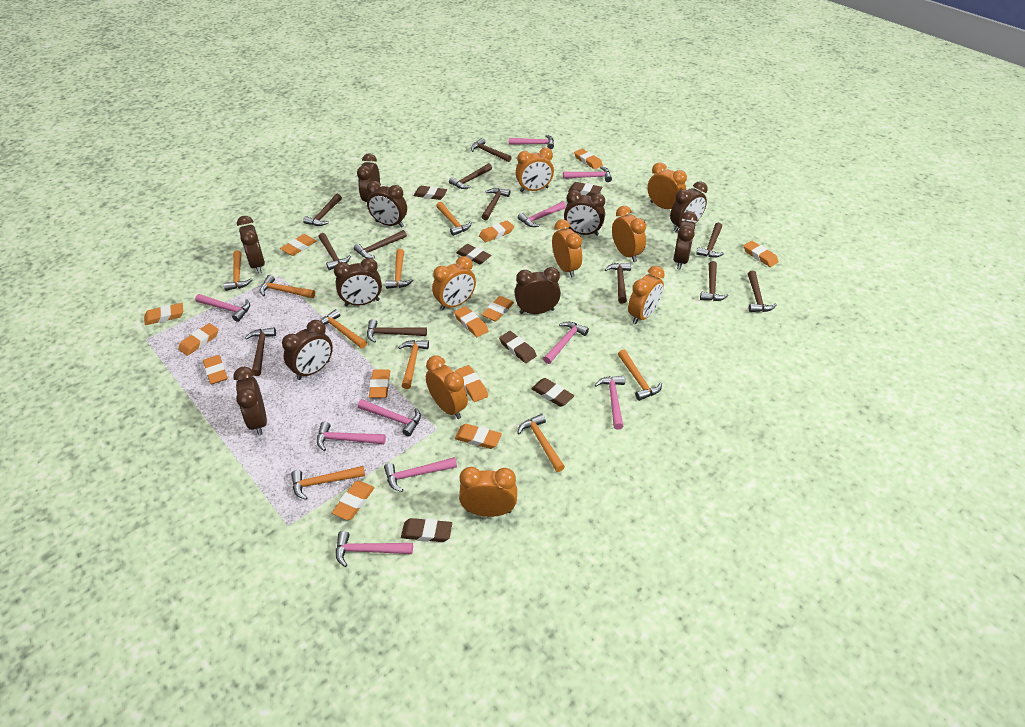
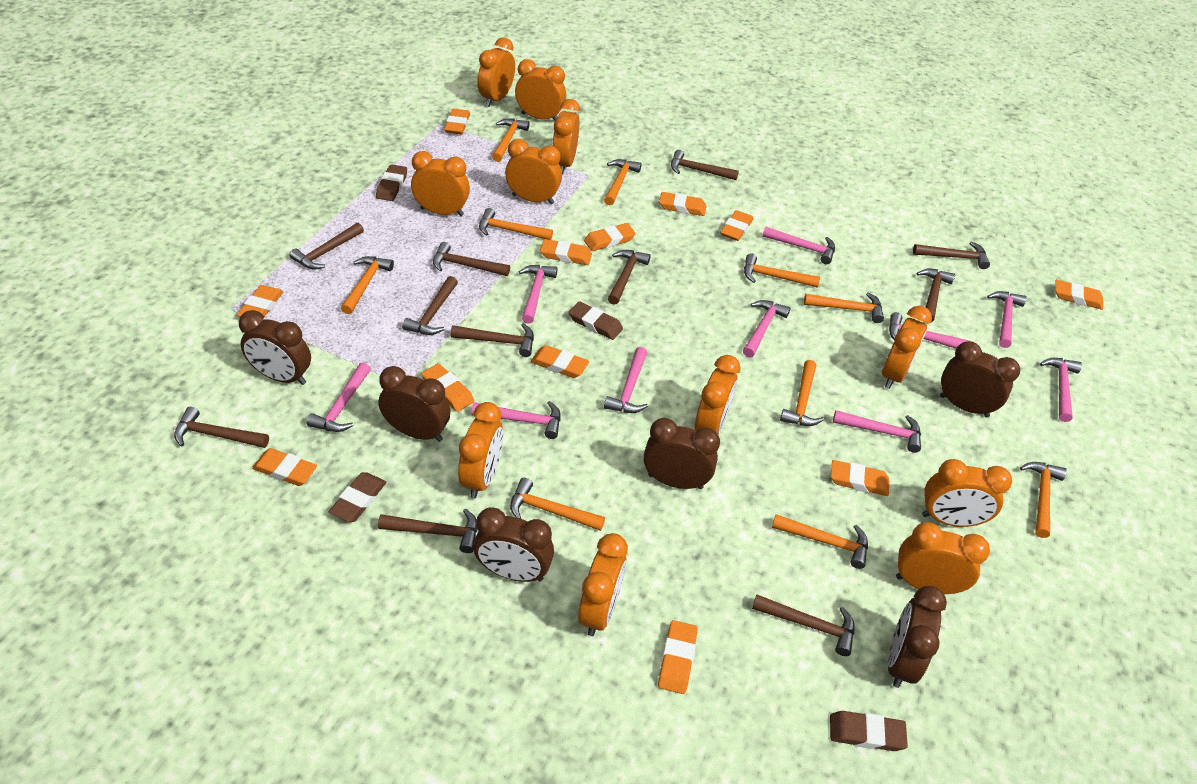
brown clock: 10 -> 6
brown eraser: 6 -> 4
brown hammer: 12 -> 11
orange clock: 8 -> 11
orange eraser: 13 -> 12
orange hammer: 9 -> 10

